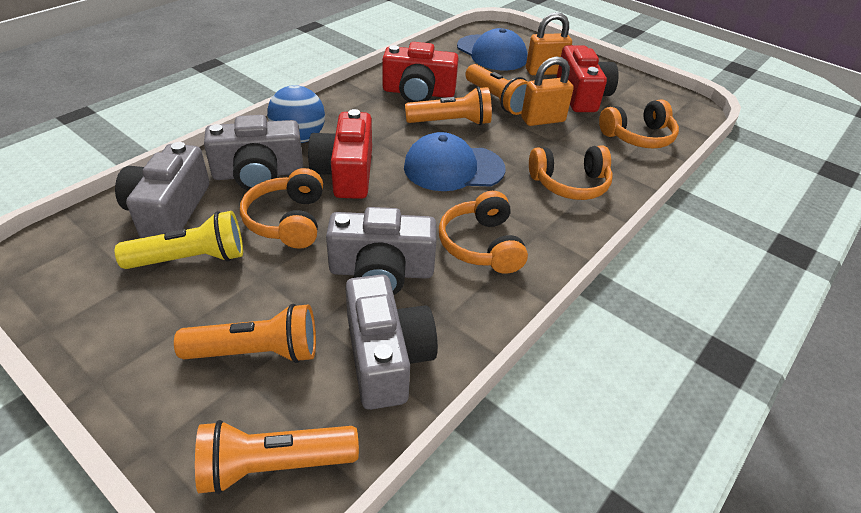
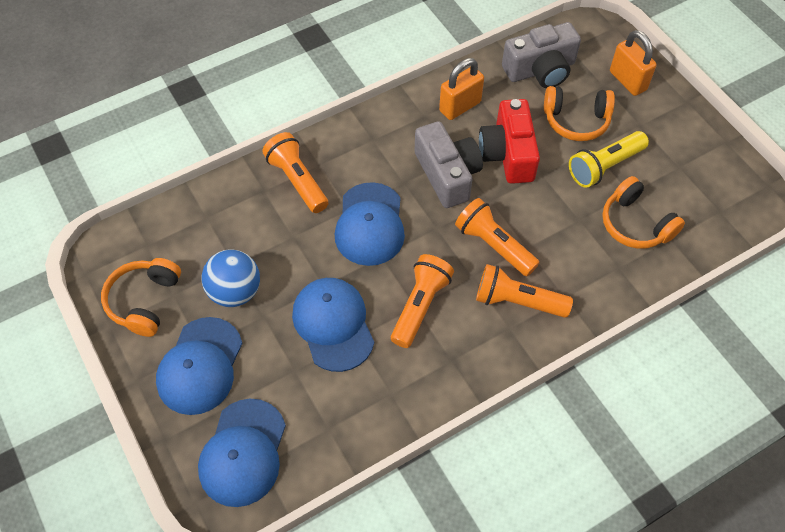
blue cap: 2 -> 4
grey camera: 4 -> 2
orange headphones: 4 -> 3
red camera: 3 -> 1

